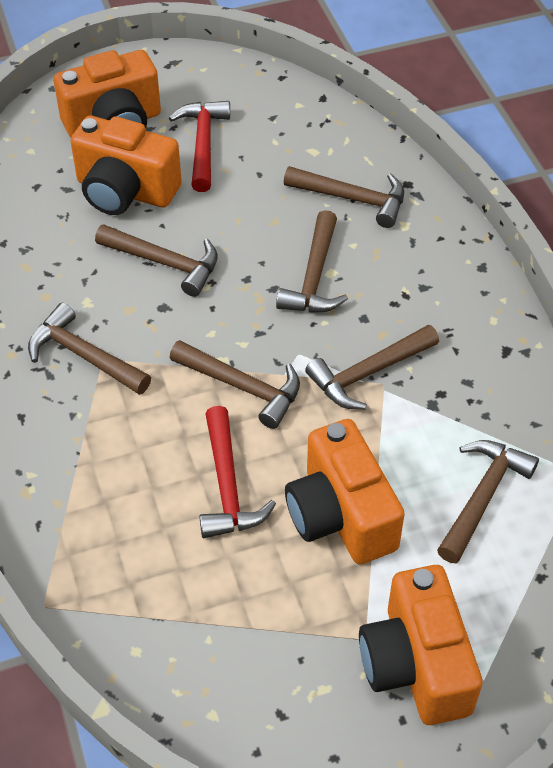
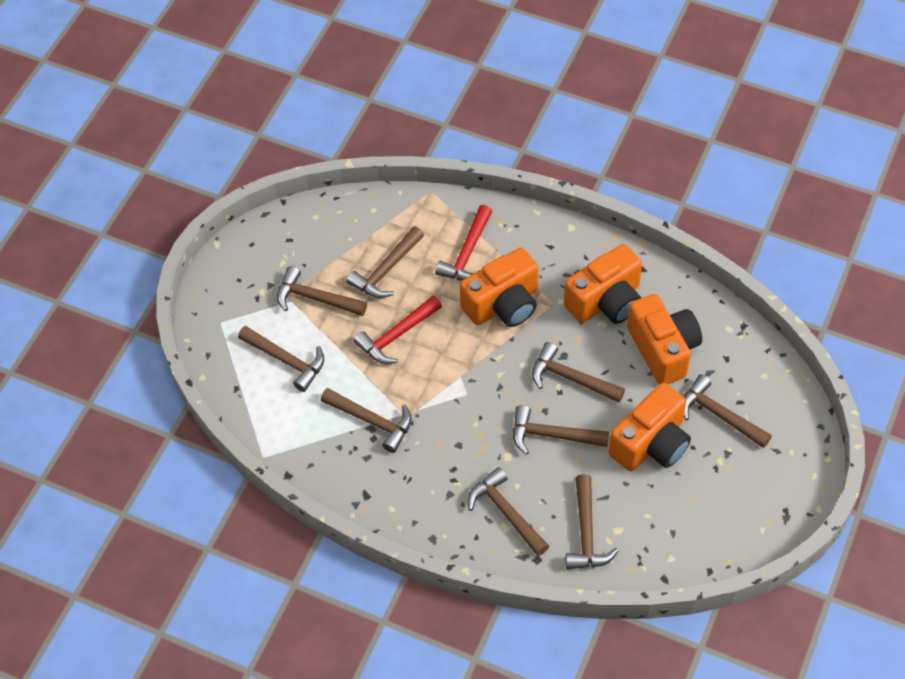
brown hammer: 7 -> 9

